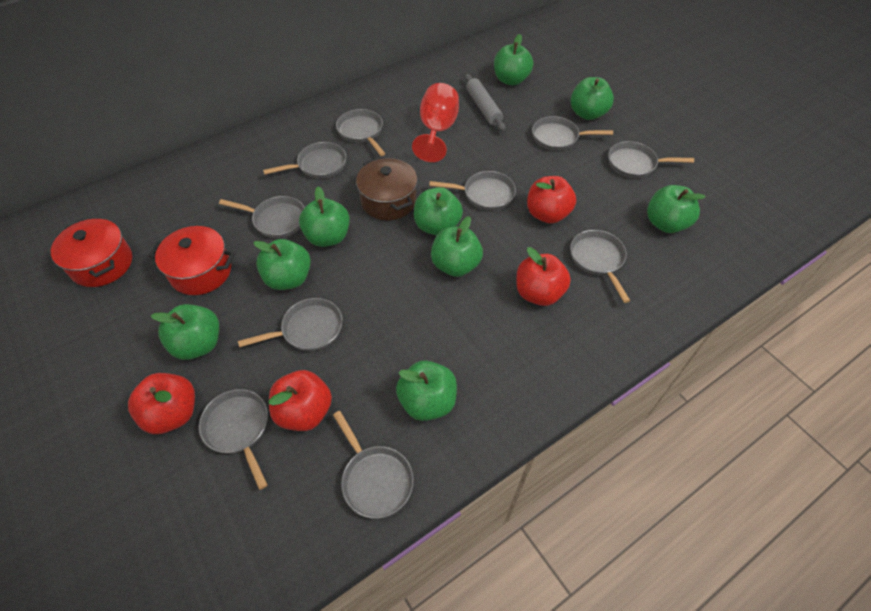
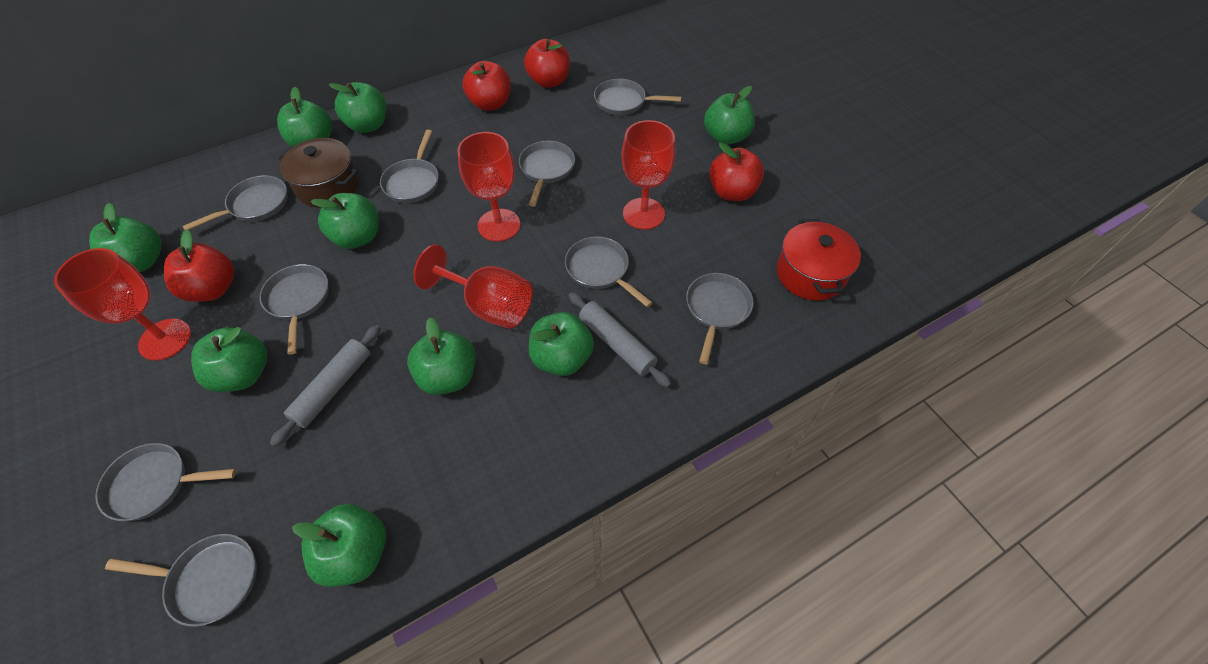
grey pan: 10 -> 9
grey rolling pin: 1 -> 2
red goblet: 1 -> 4
red pot: 2 -> 1

